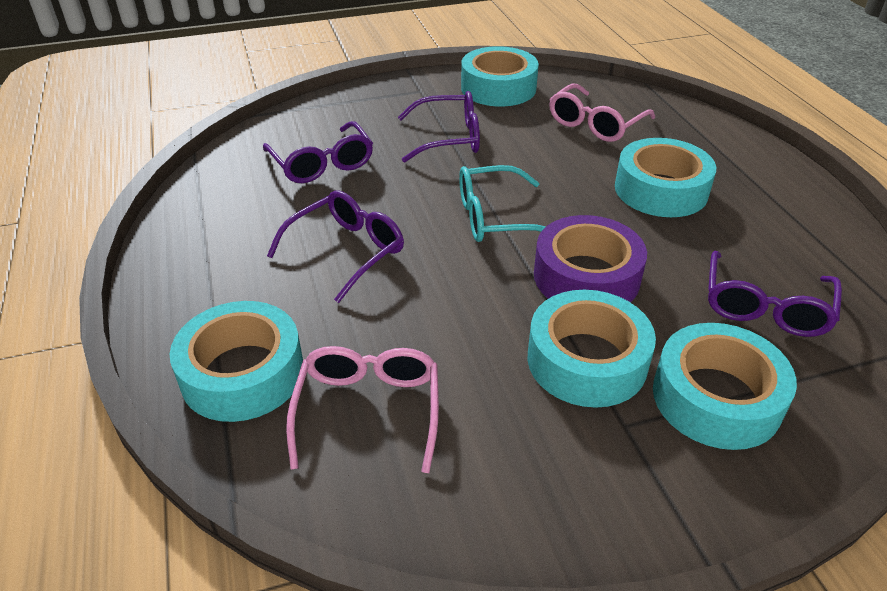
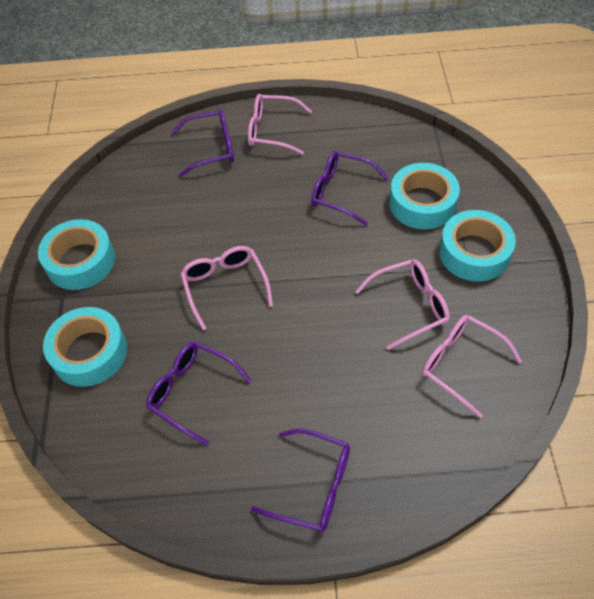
pink glasses: 2 -> 4
purple tape: 1 -> 0
turquoise glasses: 1 -> 0
turquoise tape: 5 -> 4

